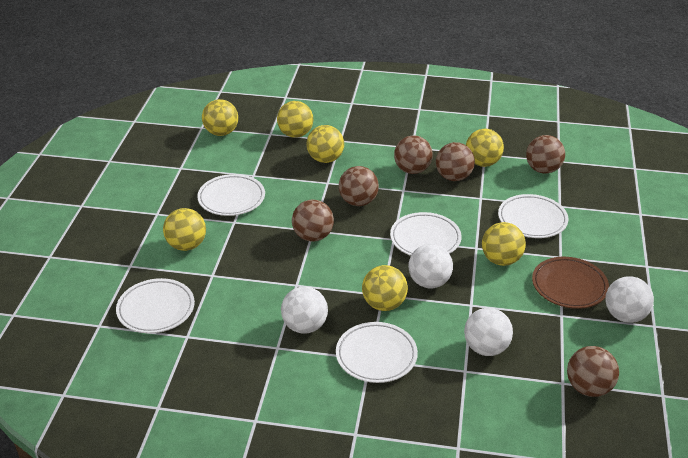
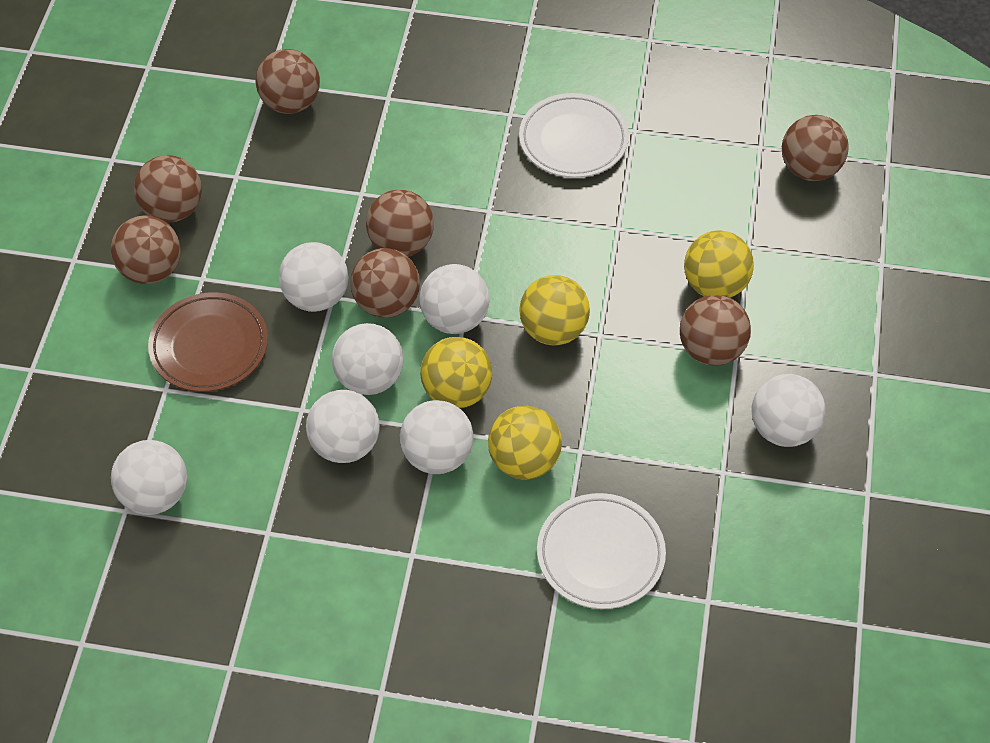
brown ball: 6 -> 7
white ball: 4 -> 7
white plate: 5 -> 2
yellow ball: 7 -> 4

